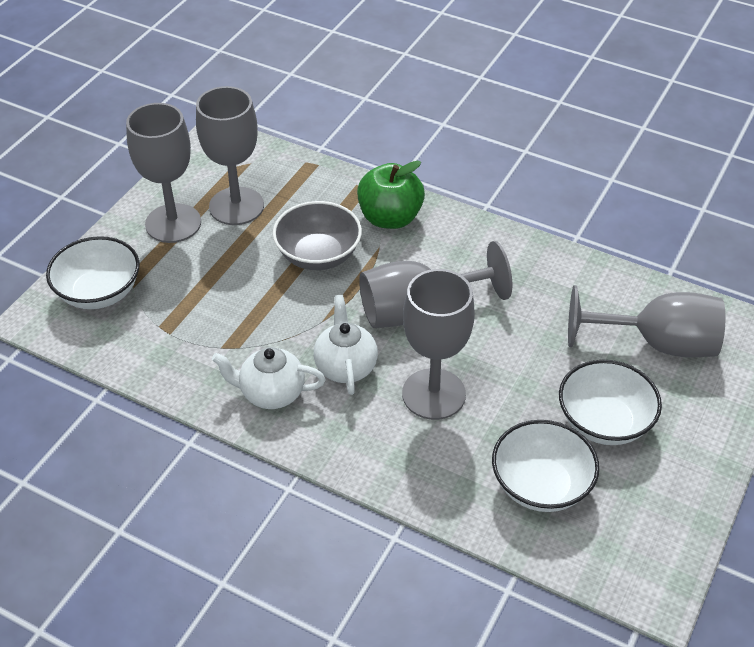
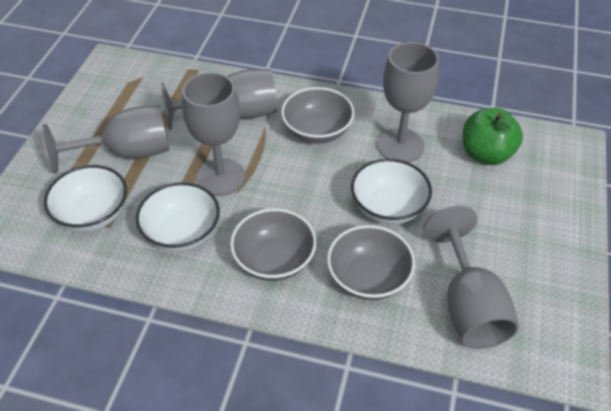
grey bowl: 1 -> 3
white teapot: 2 -> 0

